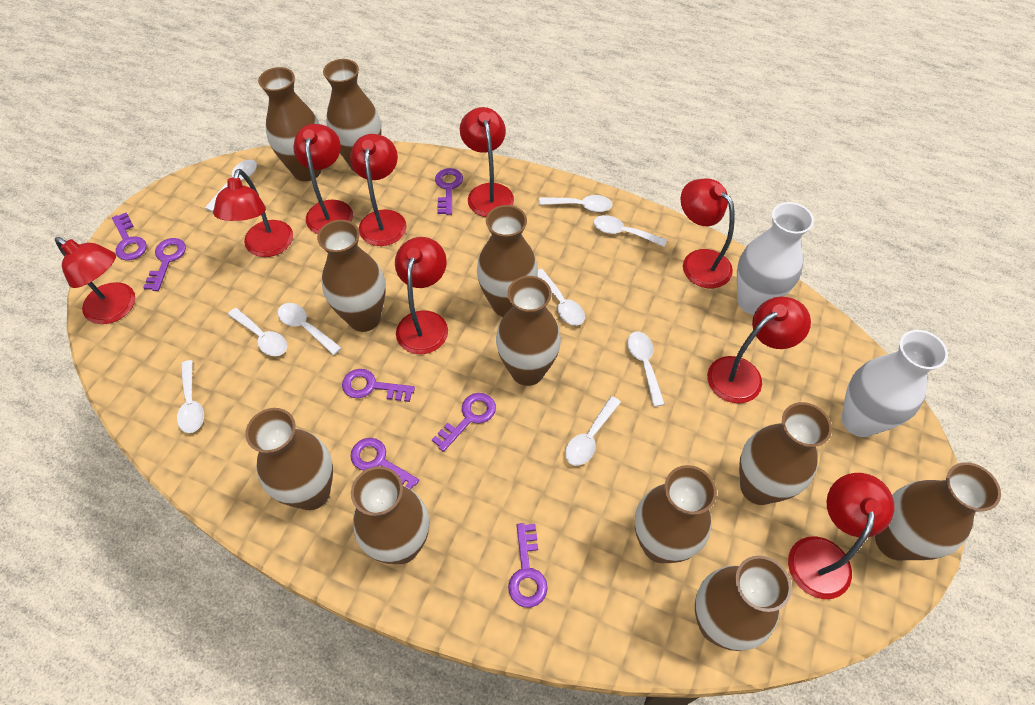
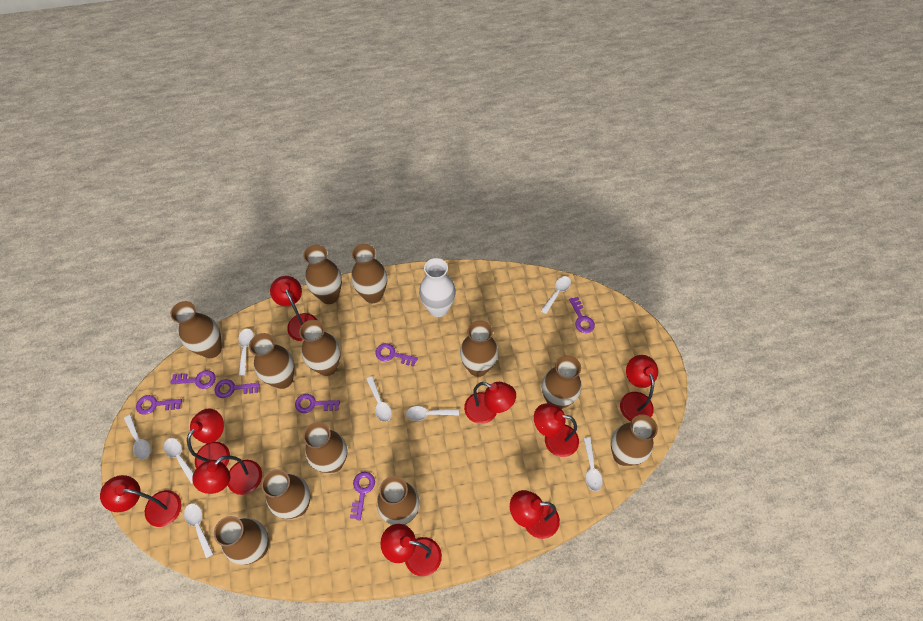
brown vase: 11 -> 12
white spoon: 9 -> 8
white vase: 2 -> 1

